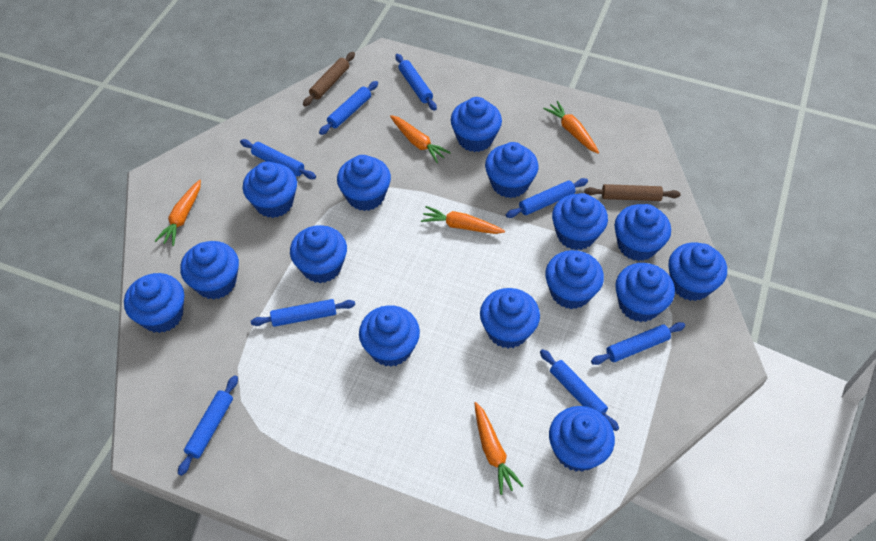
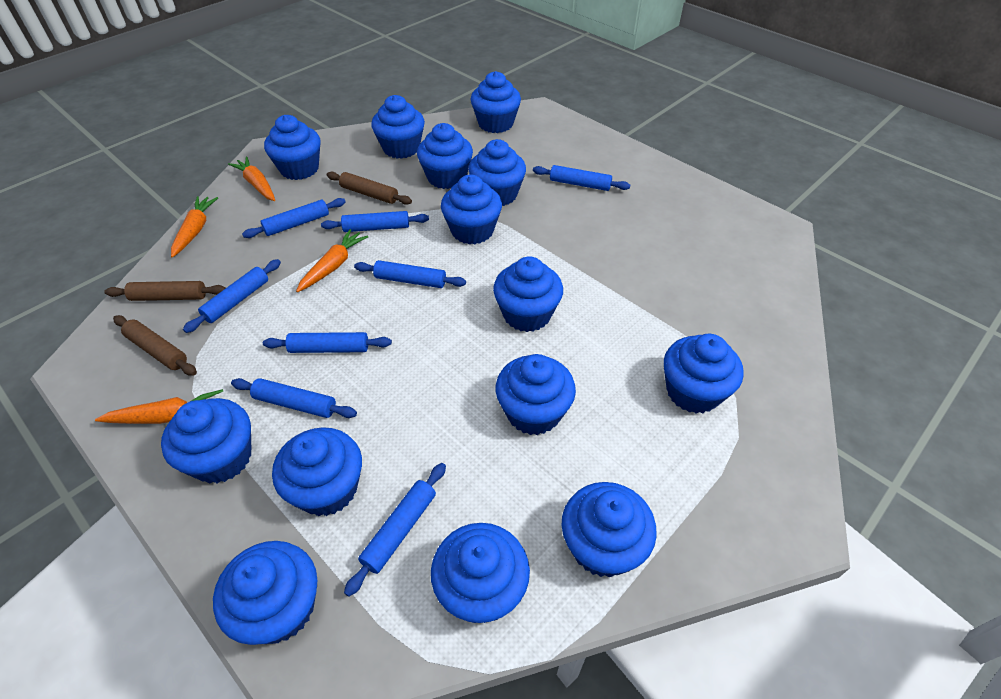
blue cupcake: 15 -> 14
brown rolling pin: 2 -> 3
orange carrot: 5 -> 4

